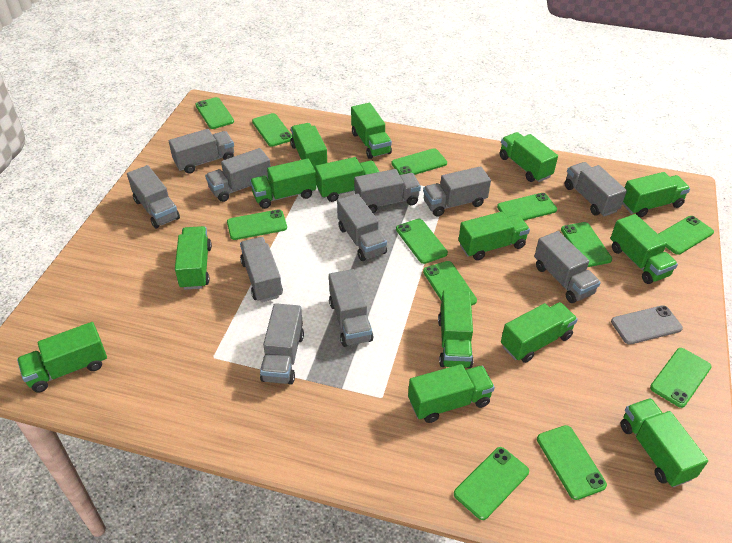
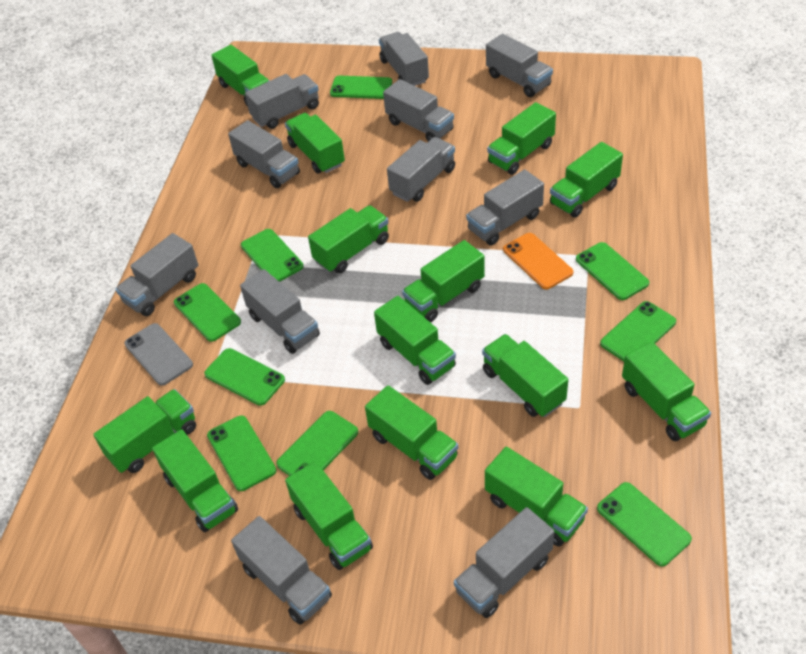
green phone: 12 -> 9
orange phone: 0 -> 1

